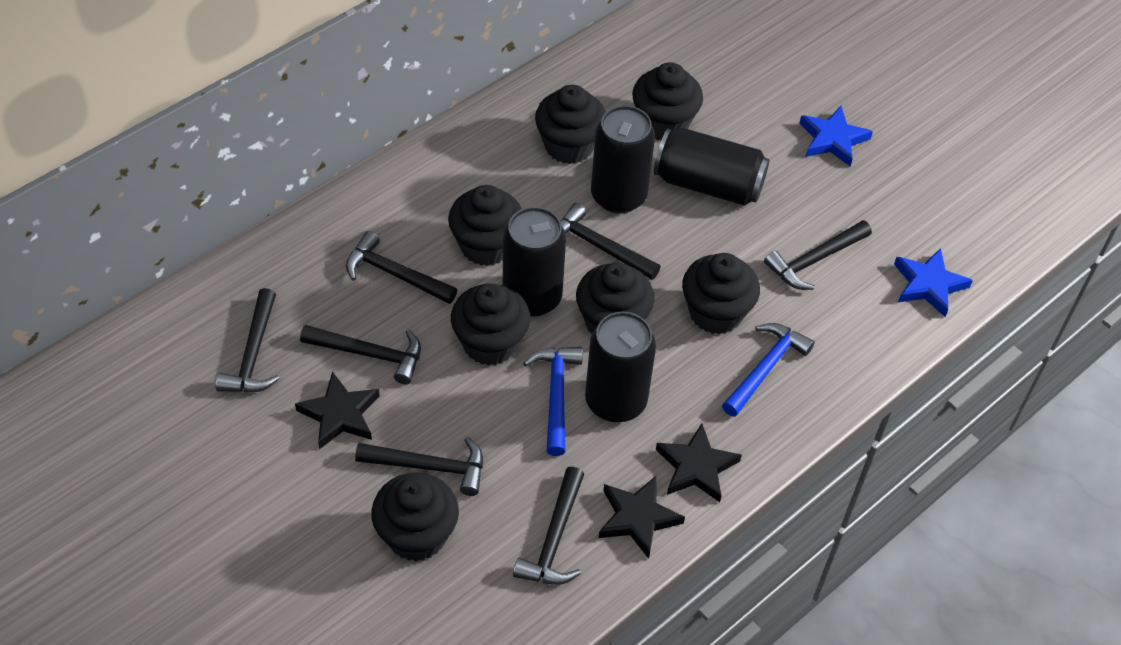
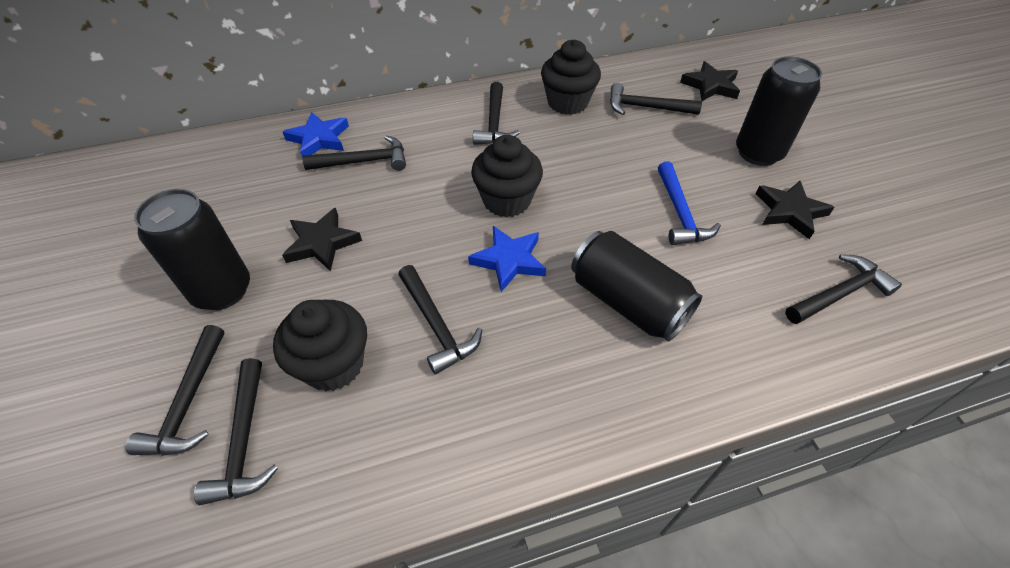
black can: 4 -> 3
black cupcake: 7 -> 3
blue hammer: 2 -> 1

